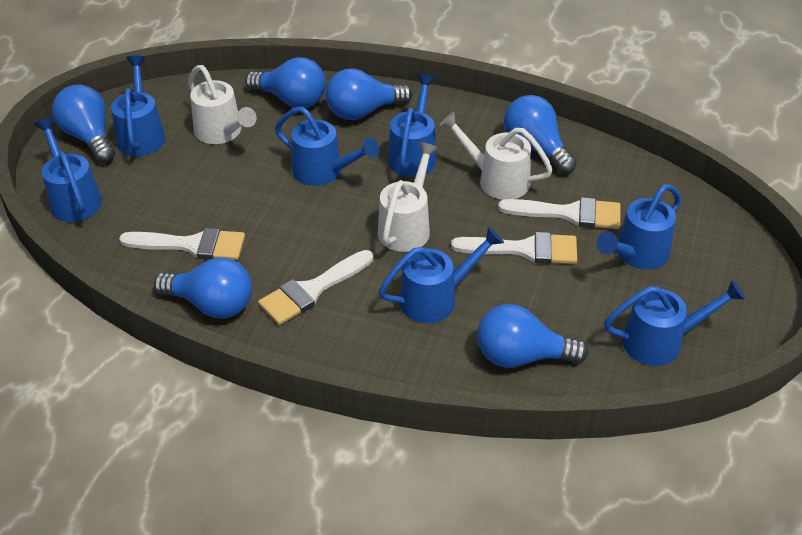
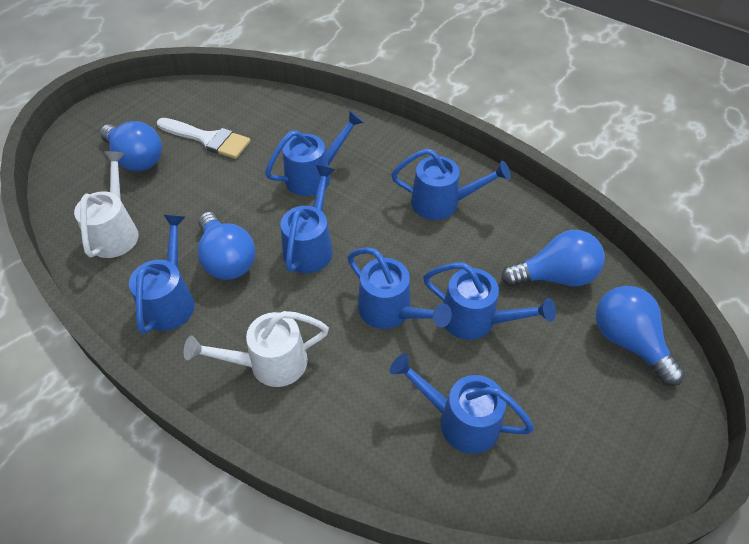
blue light bulb: 6 -> 4
white brush: 4 -> 1
white watering can: 3 -> 2

